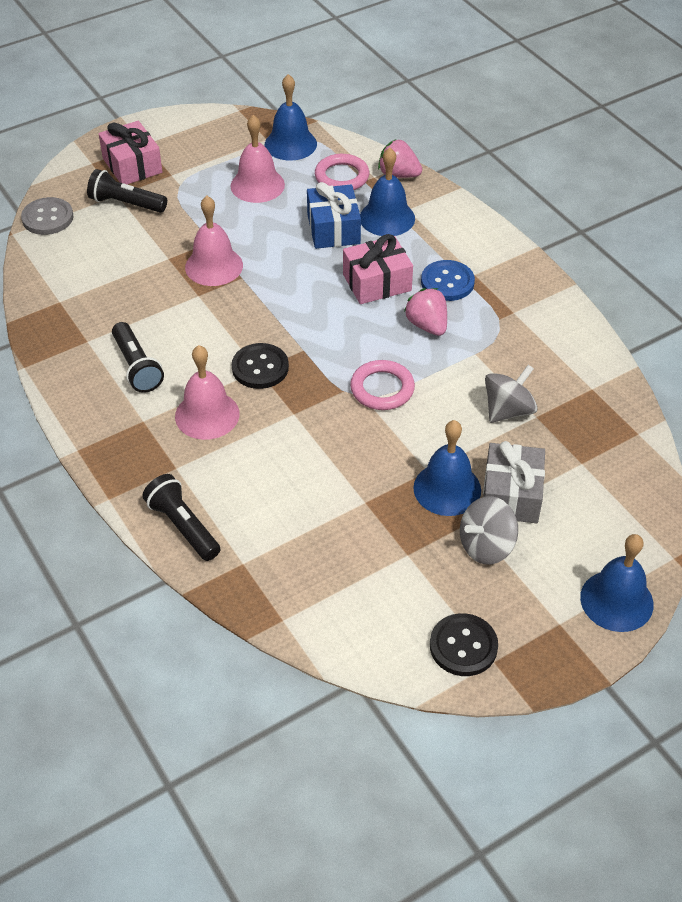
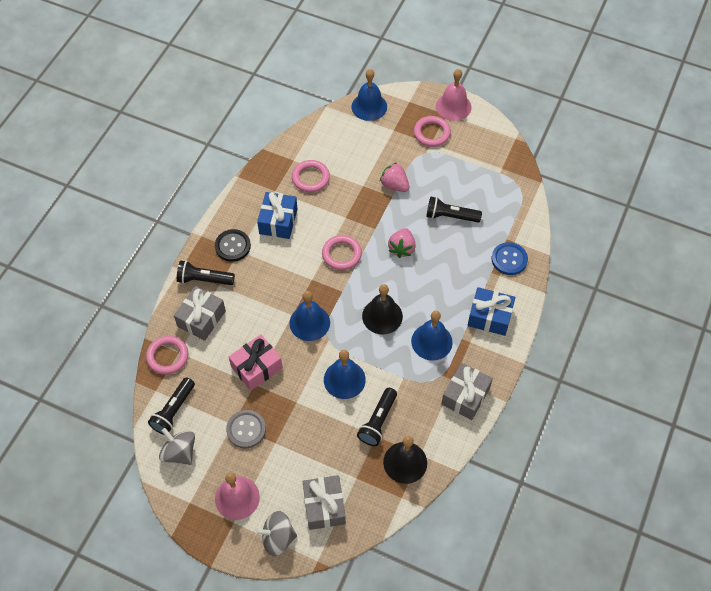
black bell: 0 -> 2
black button: 2 -> 1
black flashlight: 3 -> 4
blue gift: 1 -> 2
grey gift: 1 -> 3
pink bell: 3 -> 2
pink gift: 2 -> 1
pink ring: 2 -> 4

